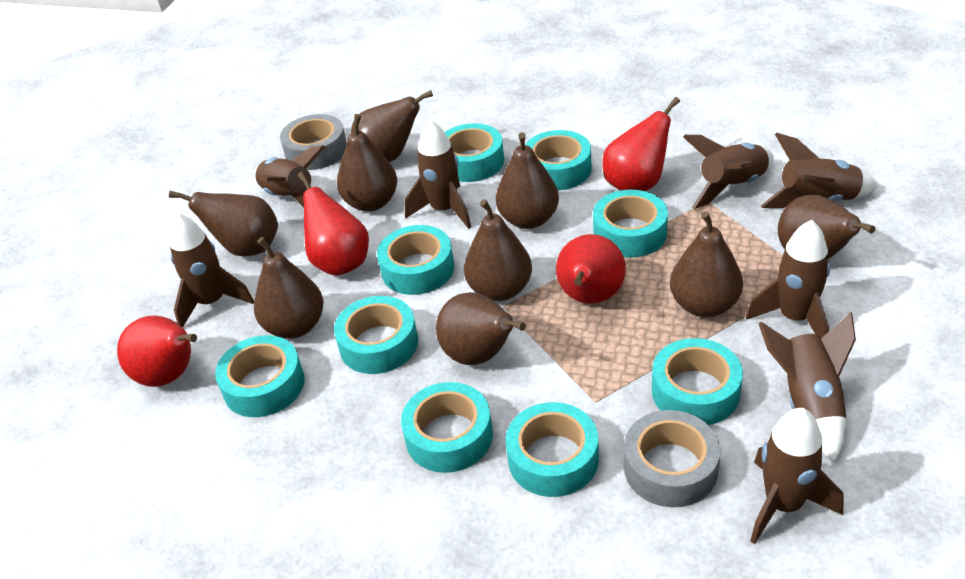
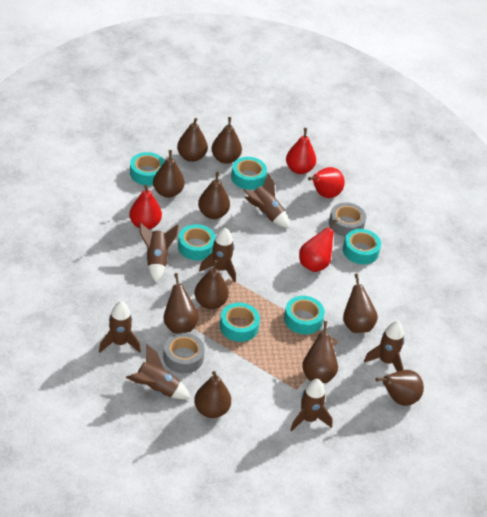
brown pear: 9 -> 10
brown rocket: 8 -> 7
turquoise tape: 9 -> 6

